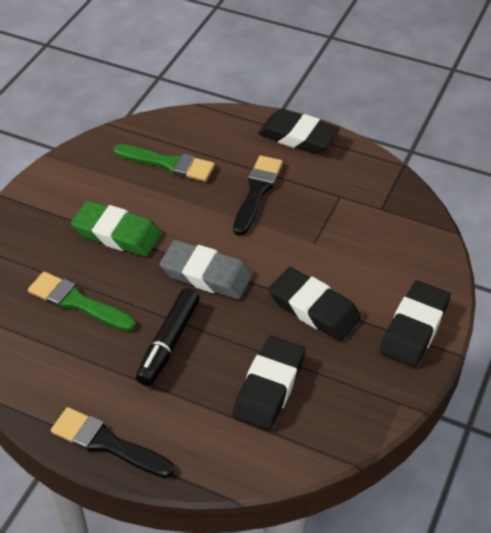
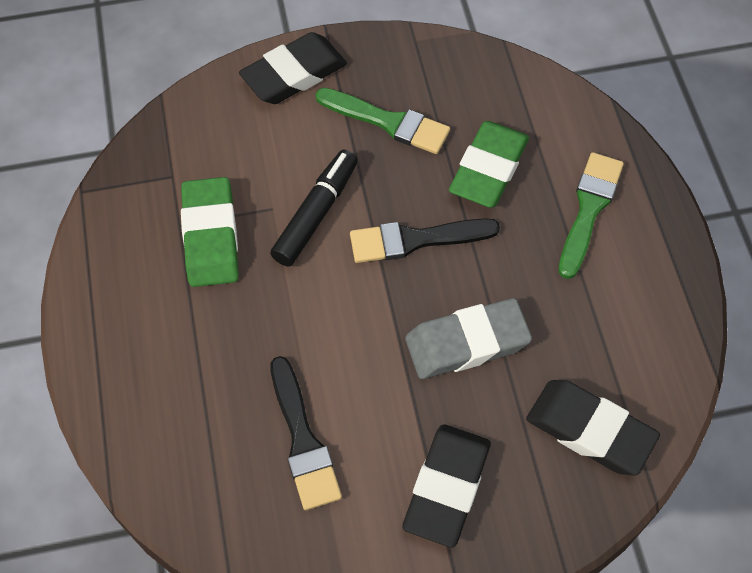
black eraser: 4 -> 3
green eraser: 1 -> 2

